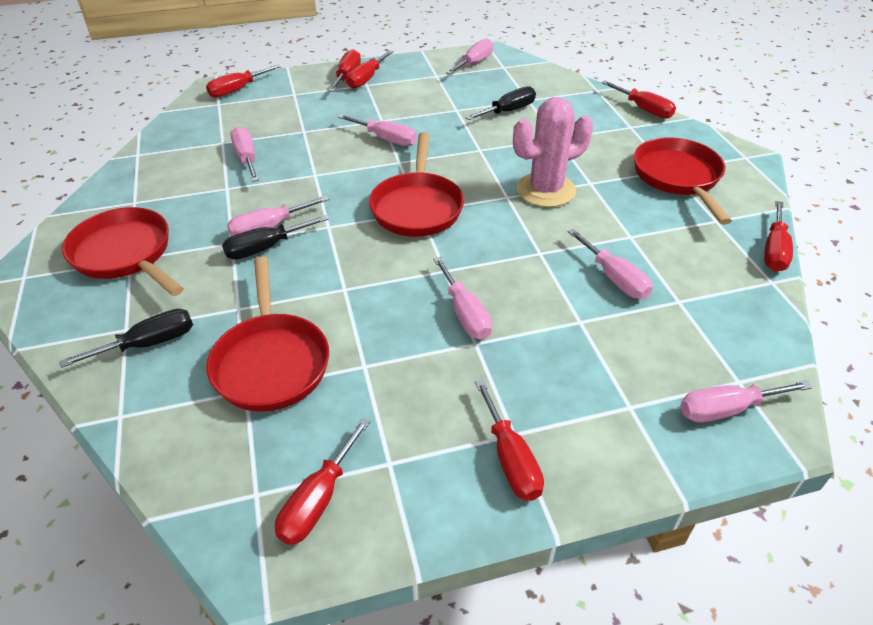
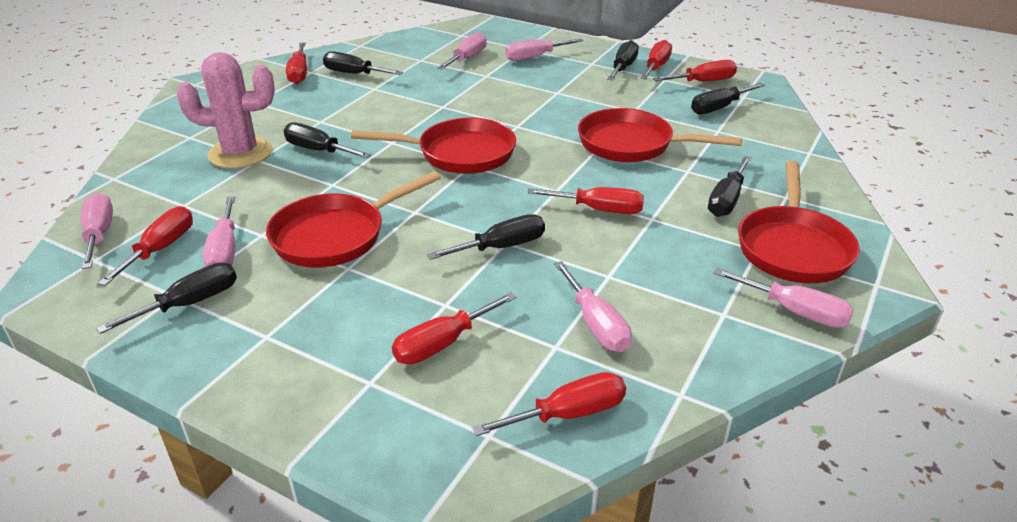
black screwdriver: 3 -> 7
pink screwdriver: 7 -> 6

